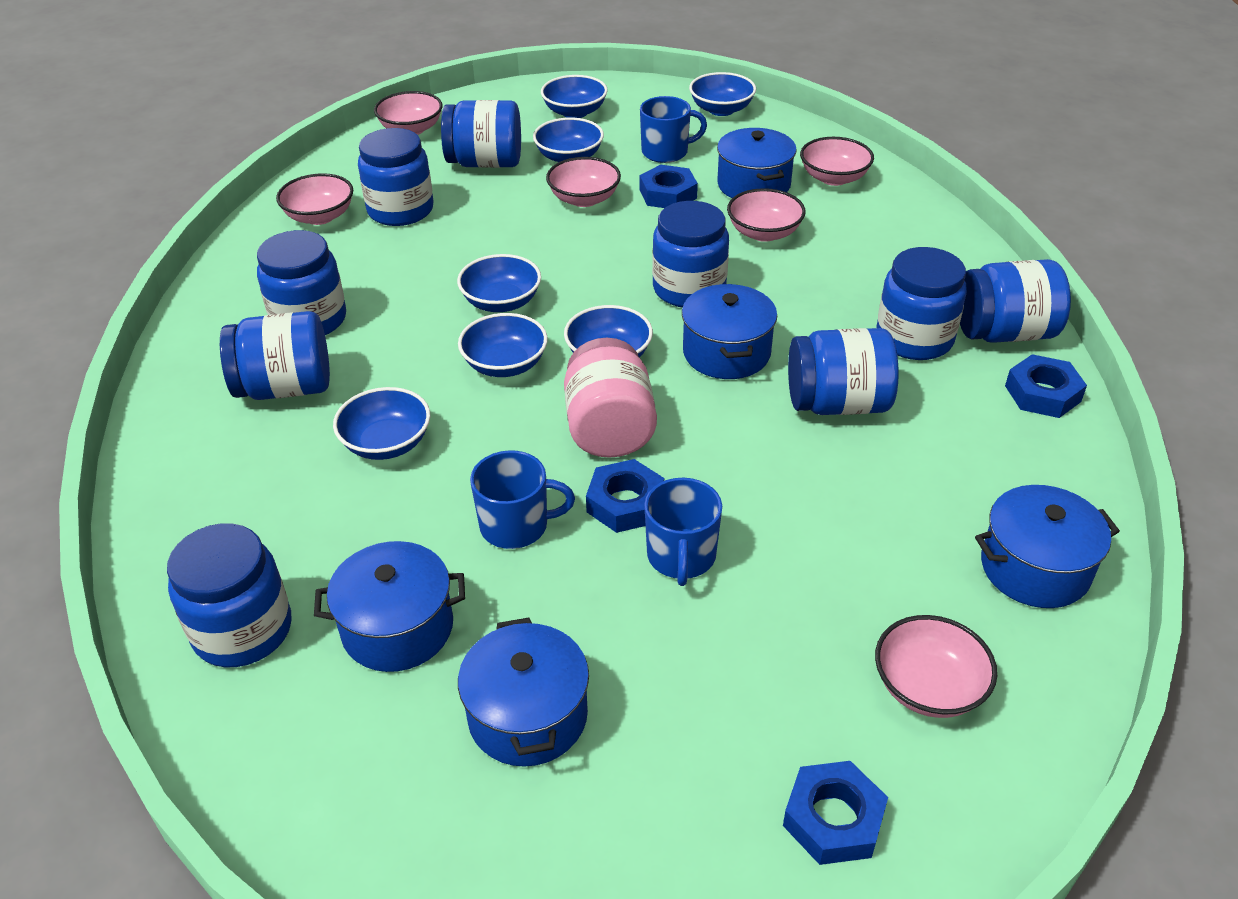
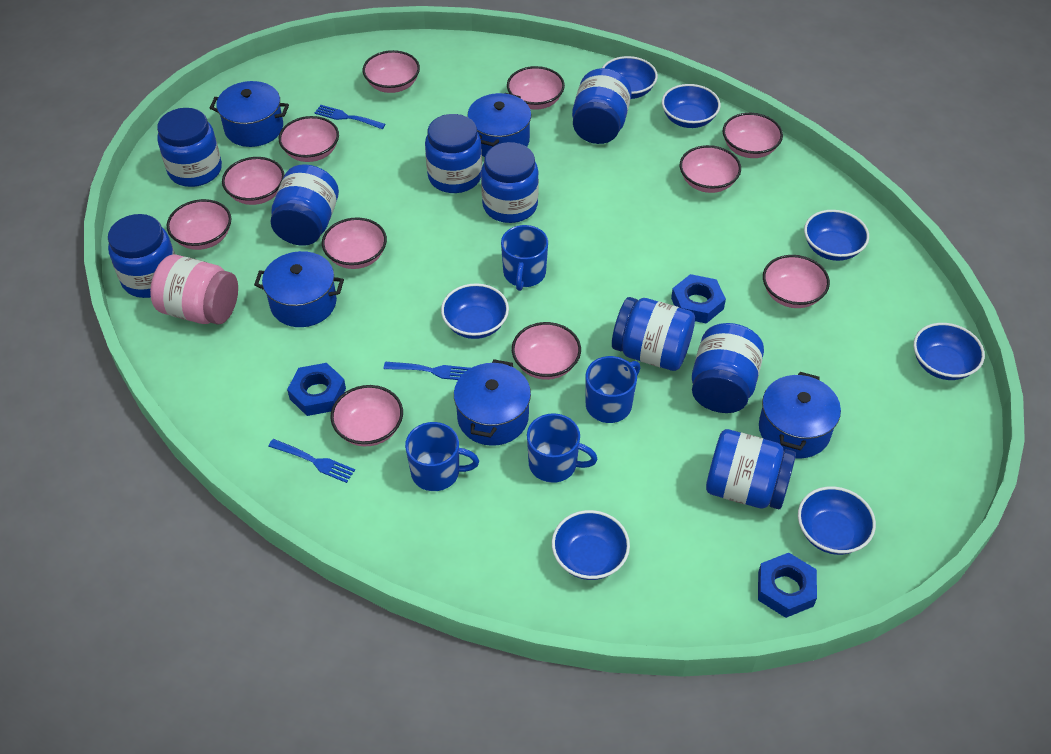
blue fork: 0 -> 3
blue mug: 3 -> 4
blue nut: 4 -> 3
pink bowl: 6 -> 11

